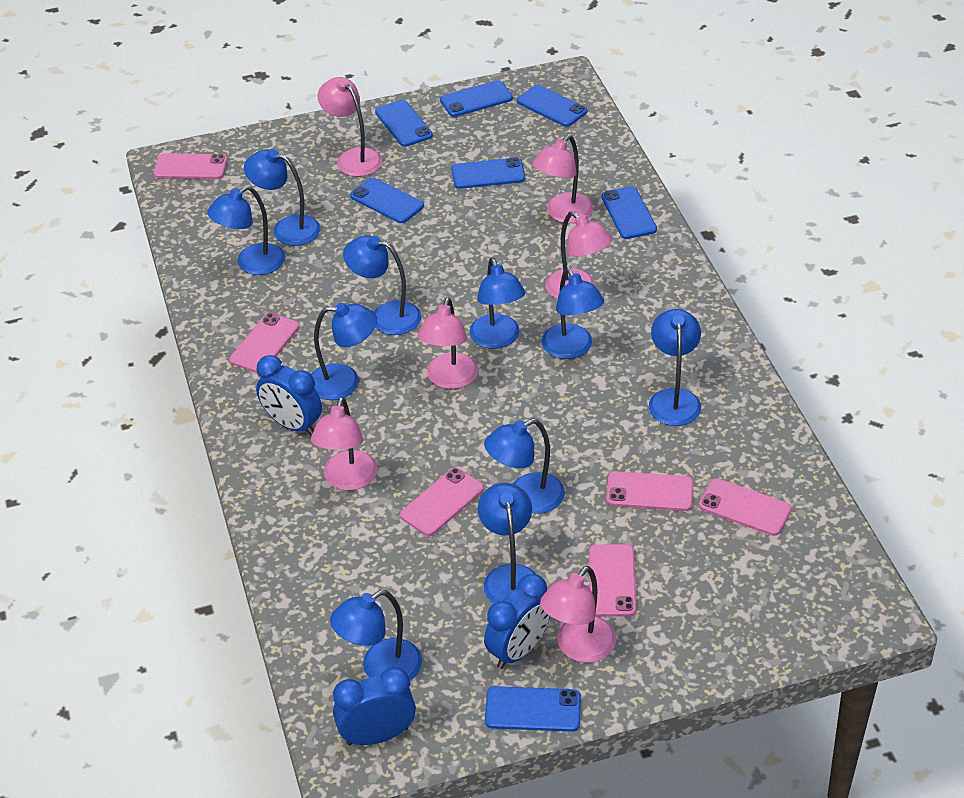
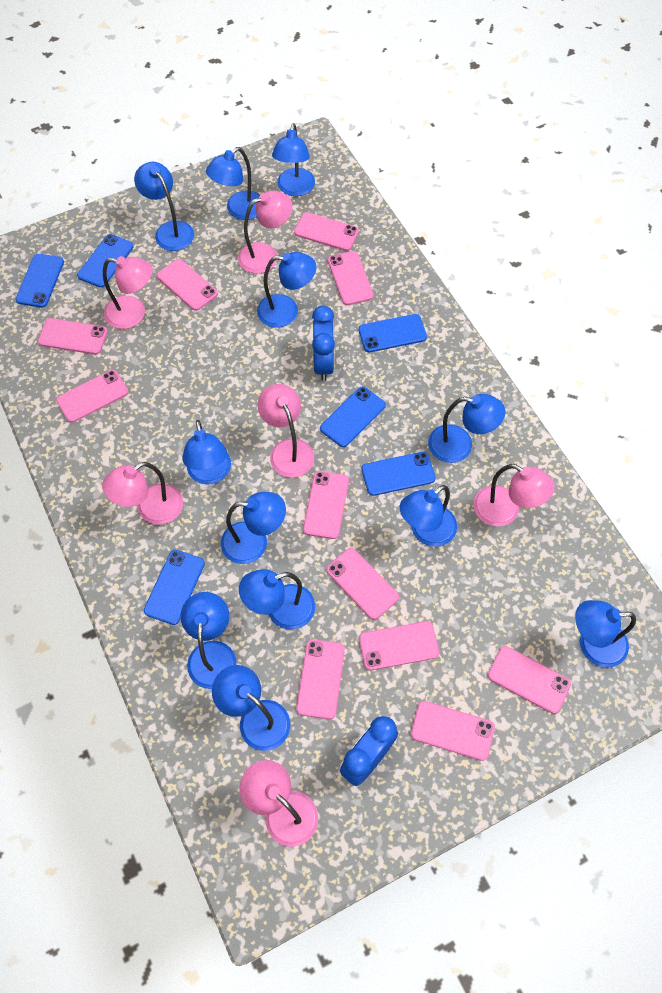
blue clock: 3 -> 2
blue lamp: 10 -> 12
blue phone: 7 -> 6
pink phone: 6 -> 11

